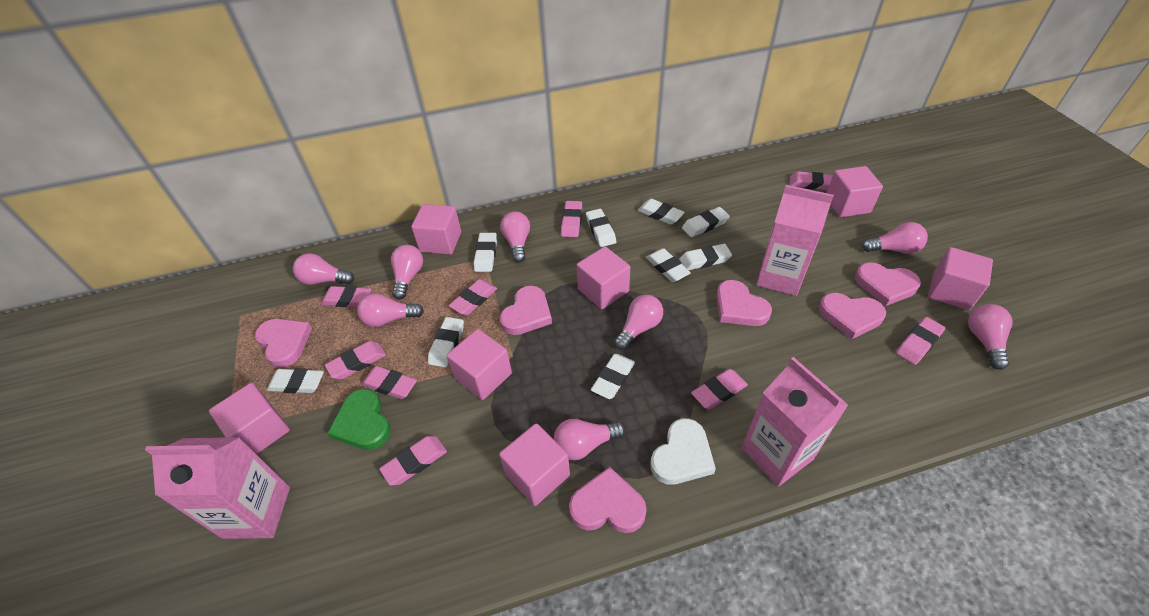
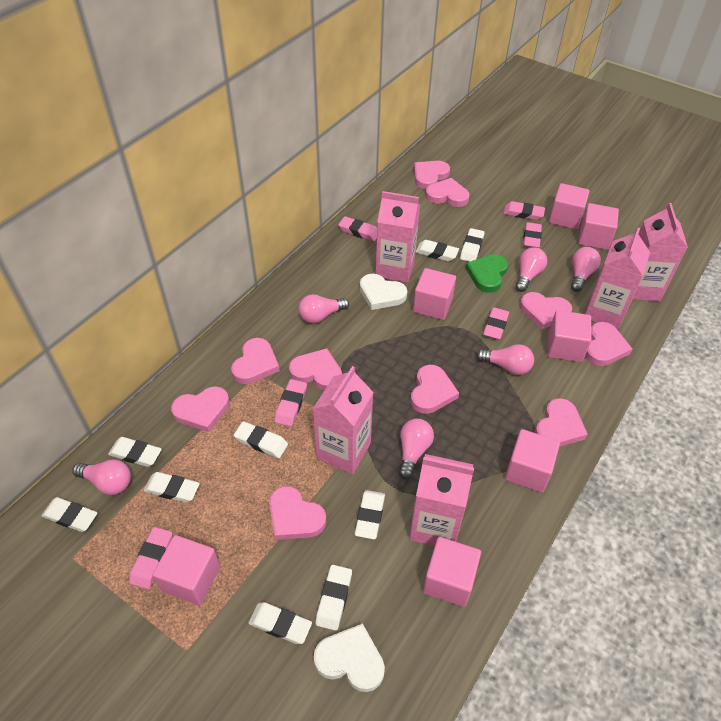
pink carton: 3 -> 5
pink eraser: 9 -> 6
pink heart: 6 -> 10
pink light bulb: 8 -> 6
white heart: 1 -> 2

